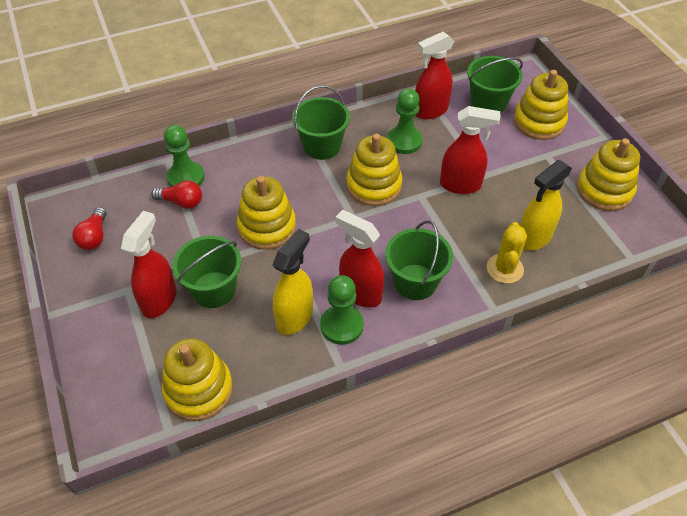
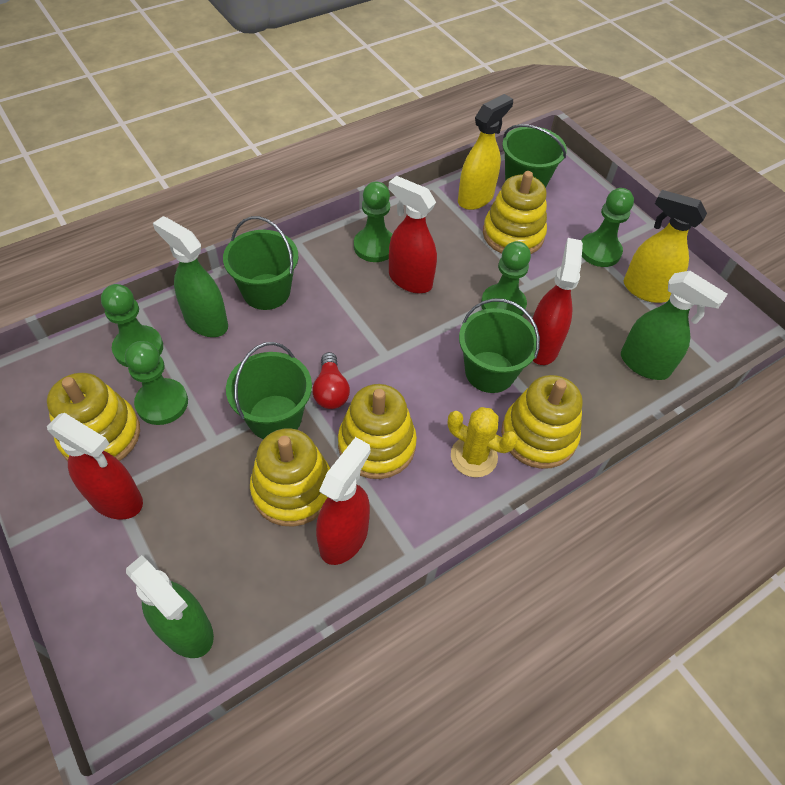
green pawn: 3 -> 5
green spray bottle: 0 -> 3
red light bulb: 2 -> 1

